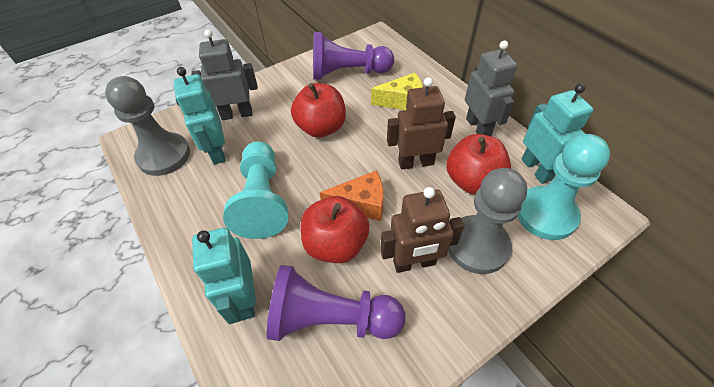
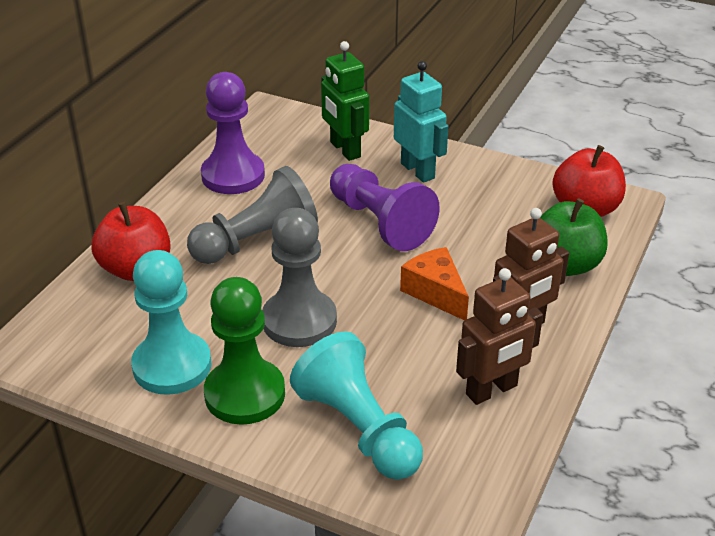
green apple: 0 -> 1
green pawn: 0 -> 1
green robot: 0 -> 1
grey robot: 2 -> 0
red apple: 3 -> 2
turquoise robot: 3 -> 1
yellow cheese: 1 -> 0

